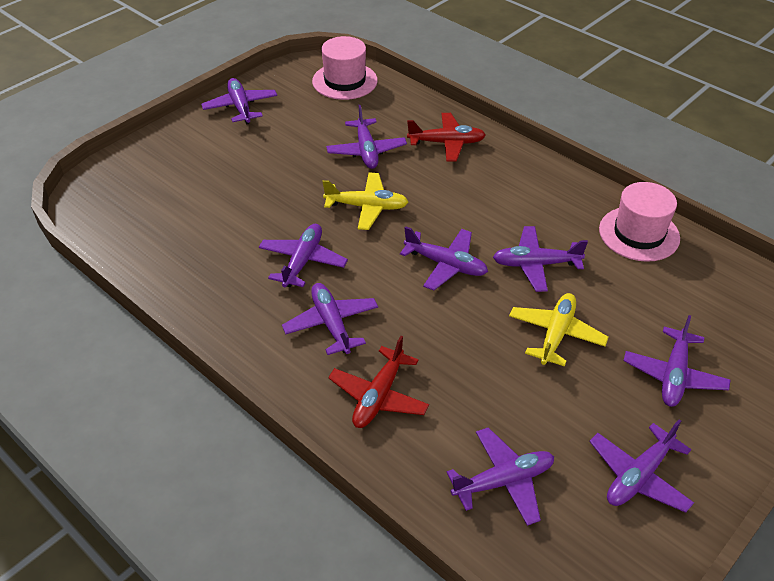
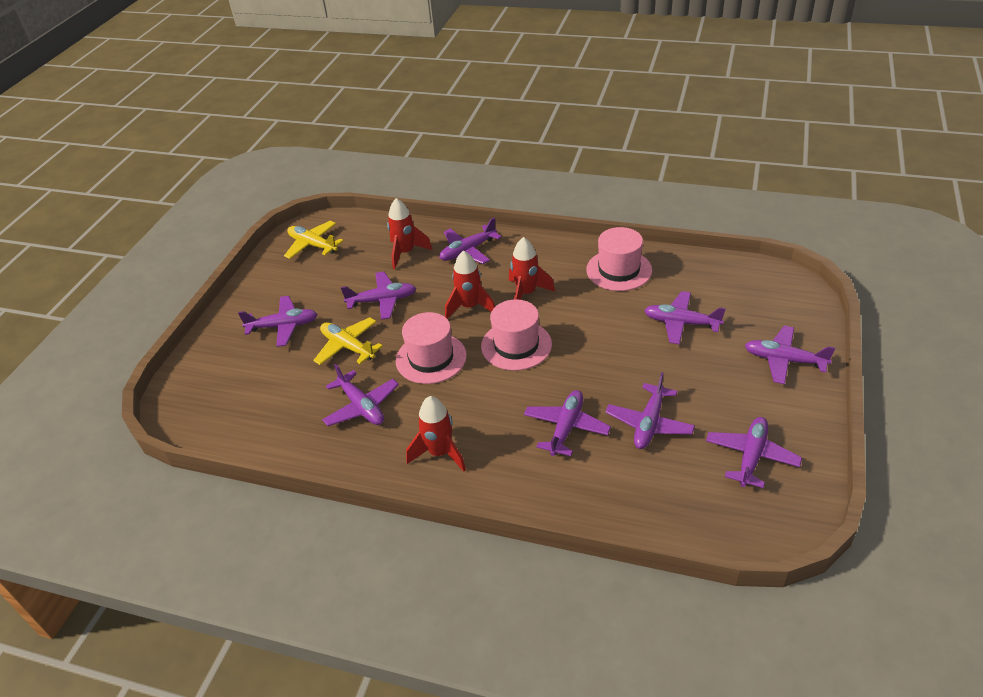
pink hat: 2 -> 3
red plane: 2 -> 0
red rocket: 0 -> 4

